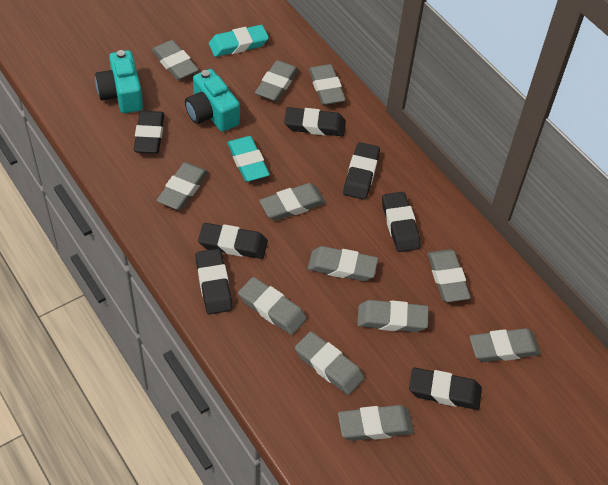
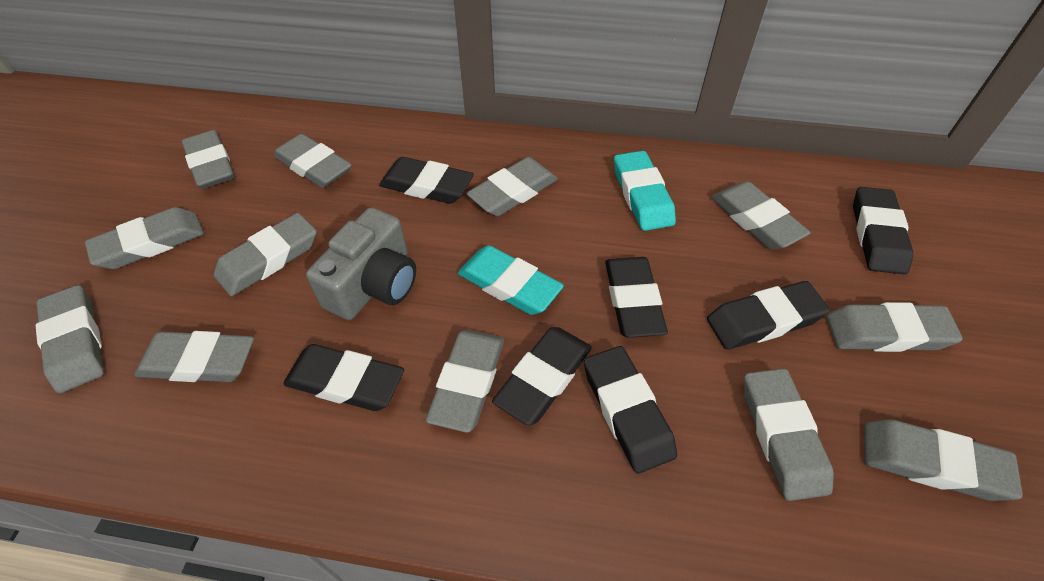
grey camera: 0 -> 1
turquoise camera: 2 -> 0

